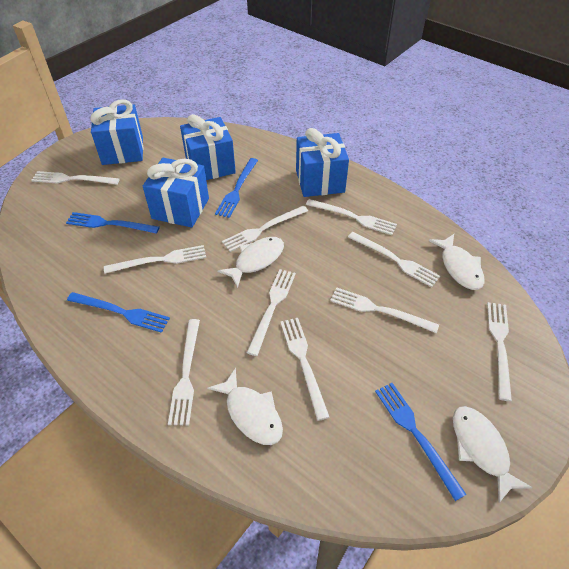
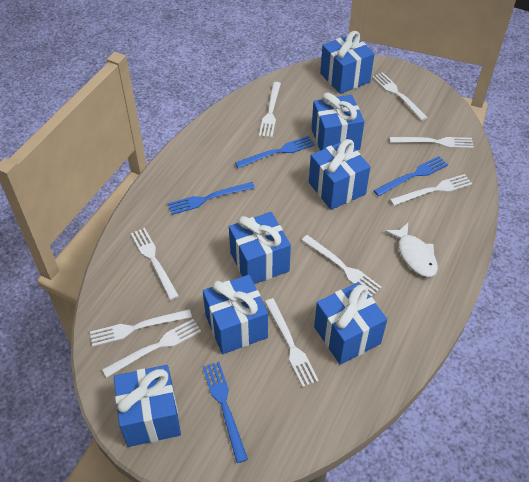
blue gift: 4 -> 7
white fish: 4 -> 1
white fork: 10 -> 9

